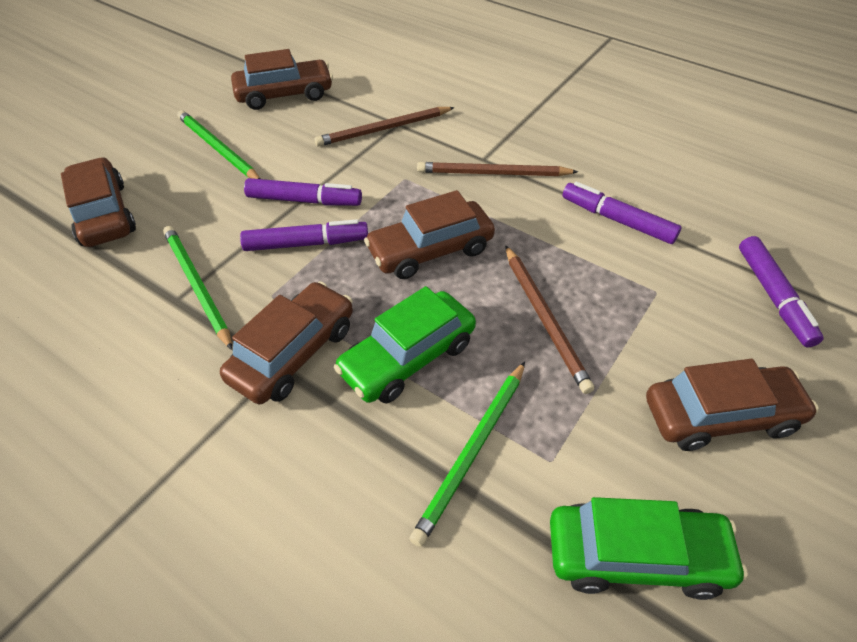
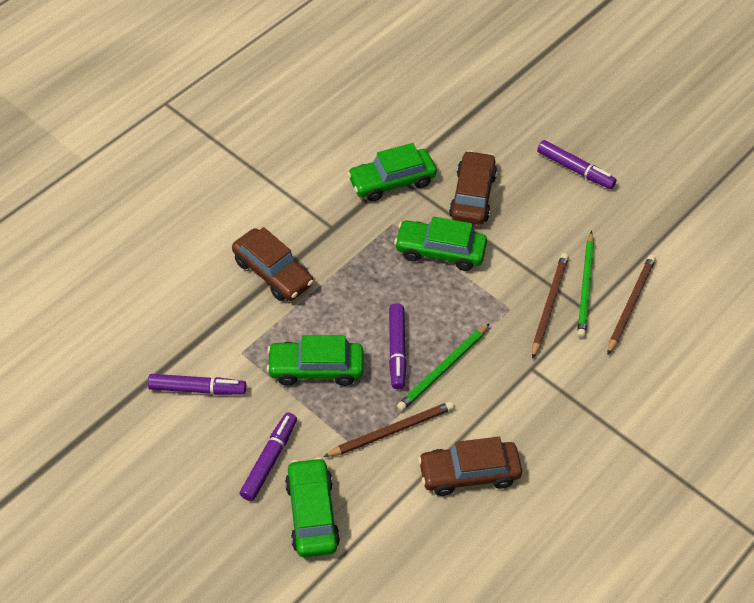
brown car: 5 -> 3
green car: 2 -> 4
green pencil: 3 -> 2

